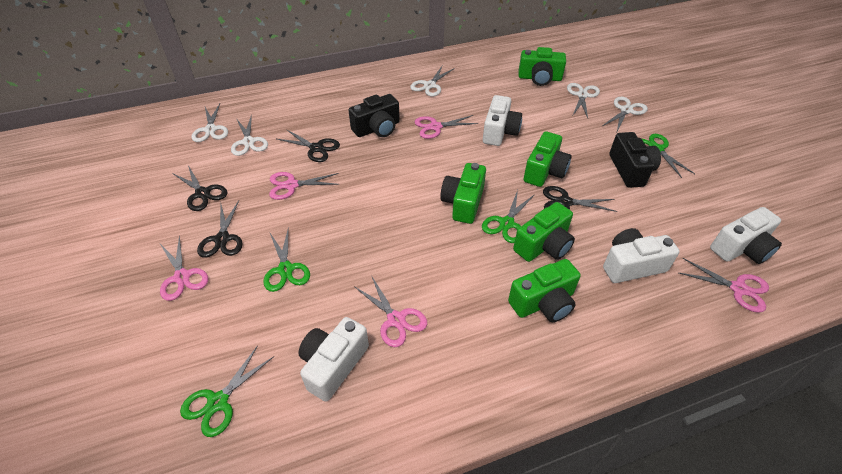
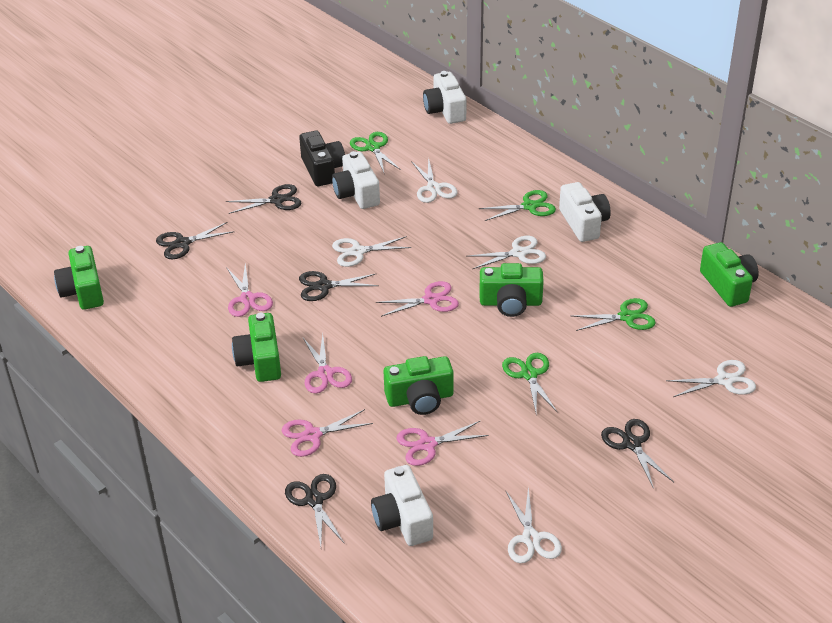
black camera: 2 -> 1
black scissors: 4 -> 5

